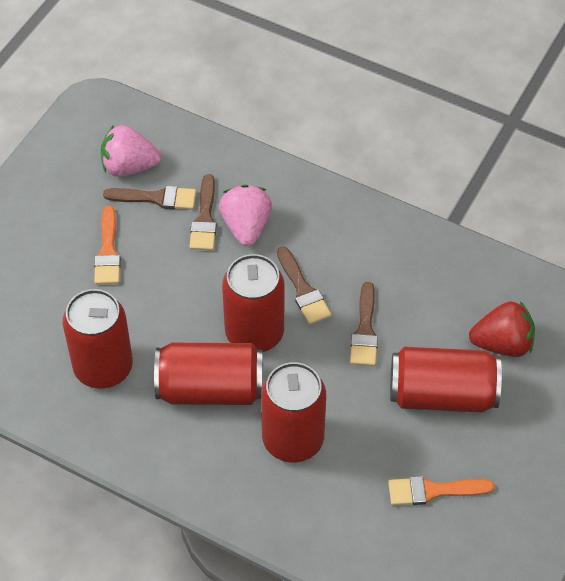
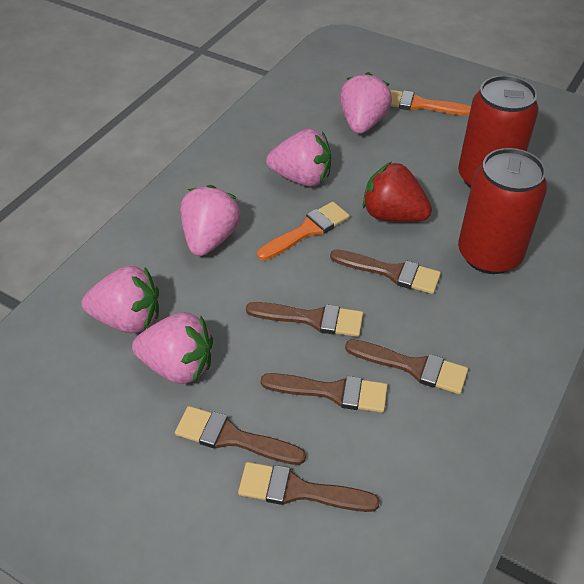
brown brush: 4 -> 6
pink strawberry: 2 -> 5
red can: 5 -> 2

